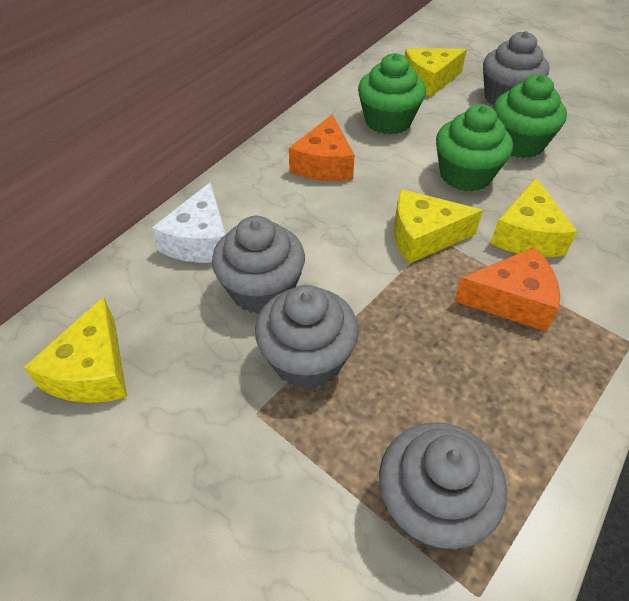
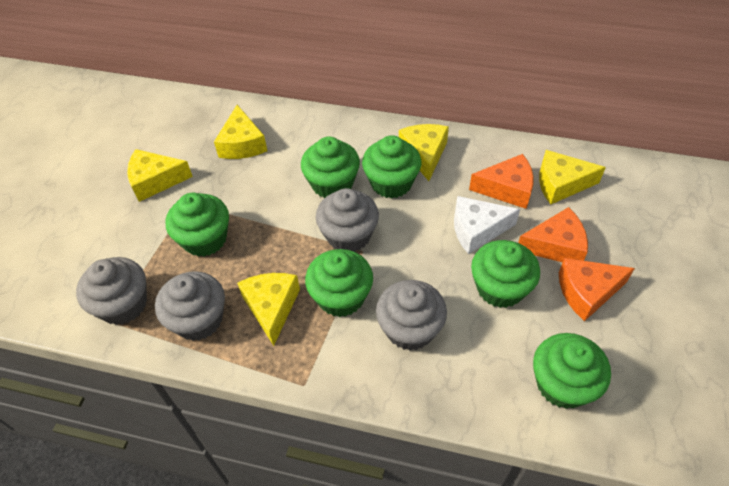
green cupcake: 3 -> 6
orange cheese: 2 -> 3
yellow cheese: 4 -> 5

